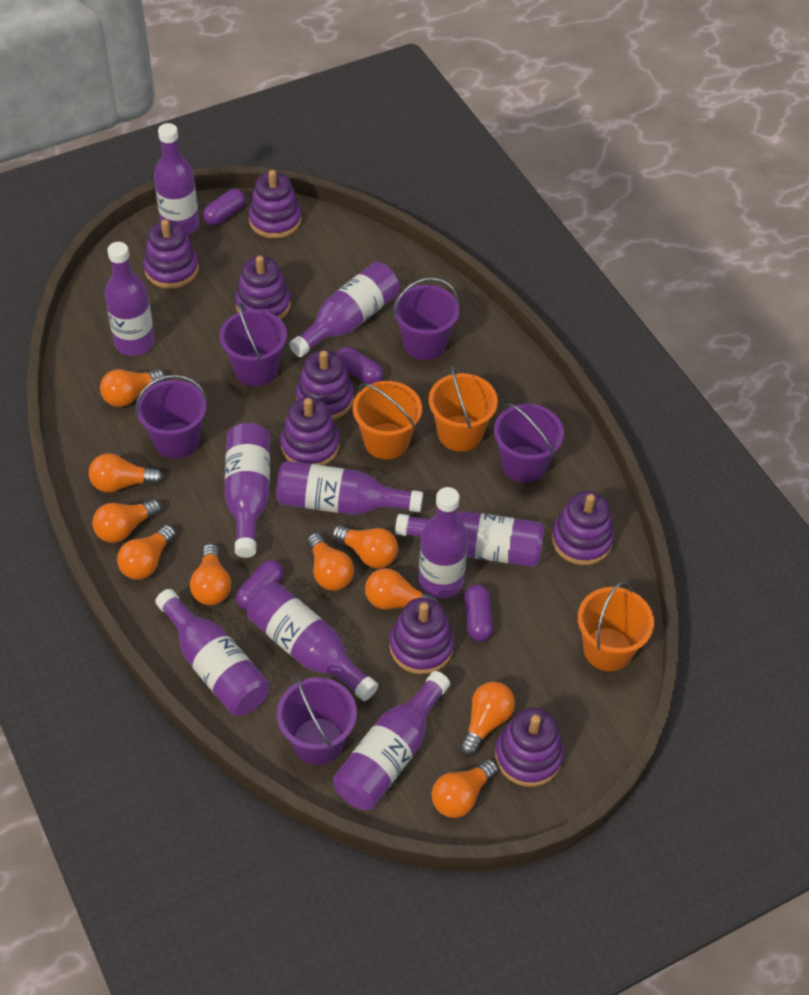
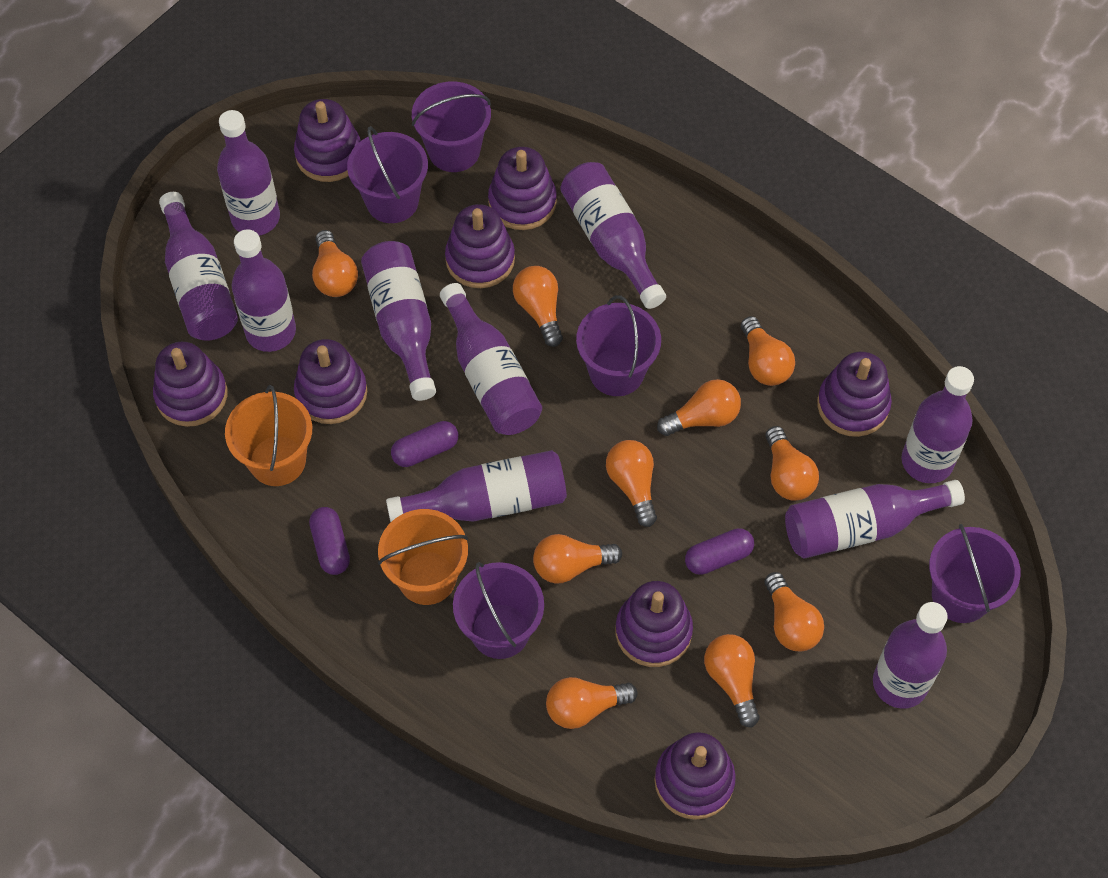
orange bucket: 3 -> 2
purple capsule: 4 -> 3

